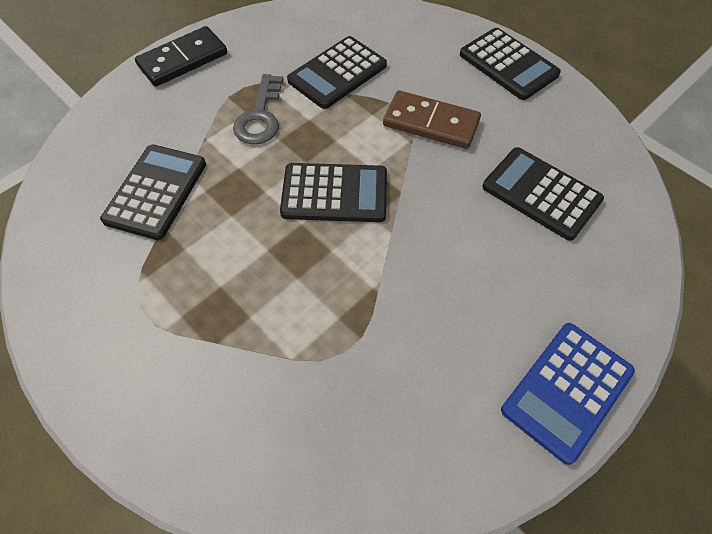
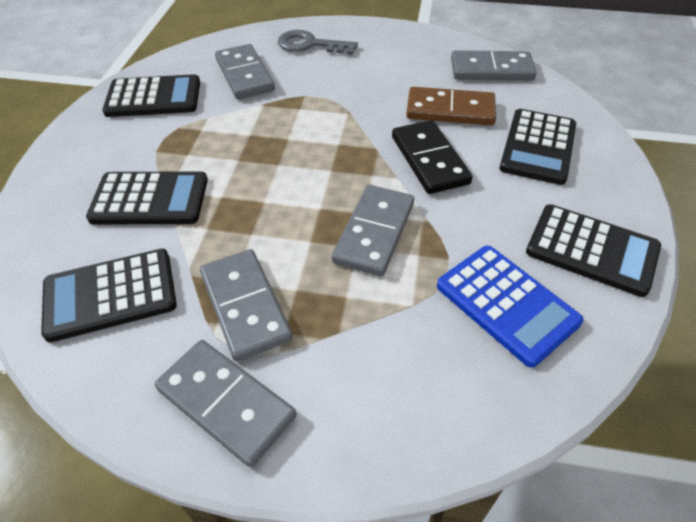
grey domino: 0 -> 5

